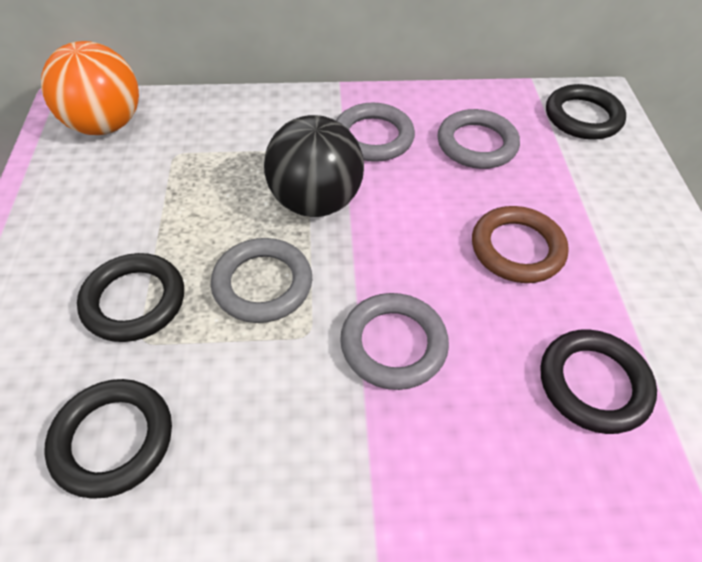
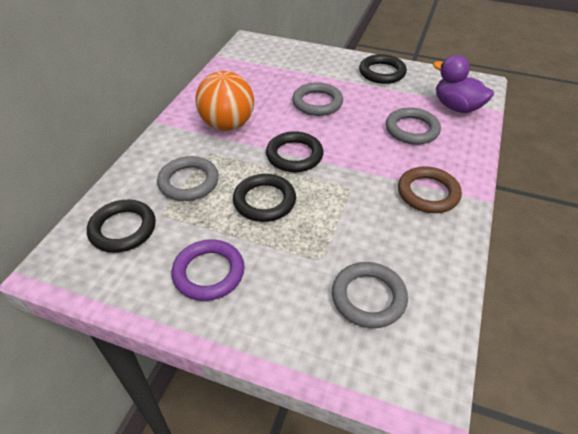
black ball: 1 -> 0
purple duck: 0 -> 1
purple ring: 0 -> 1

